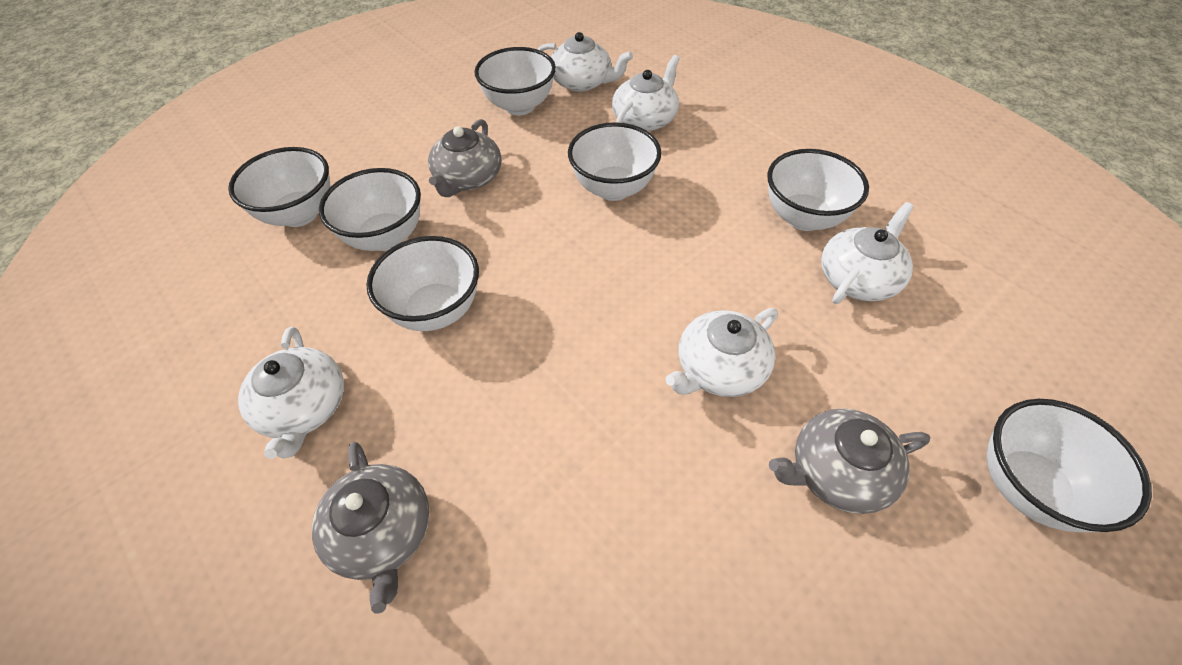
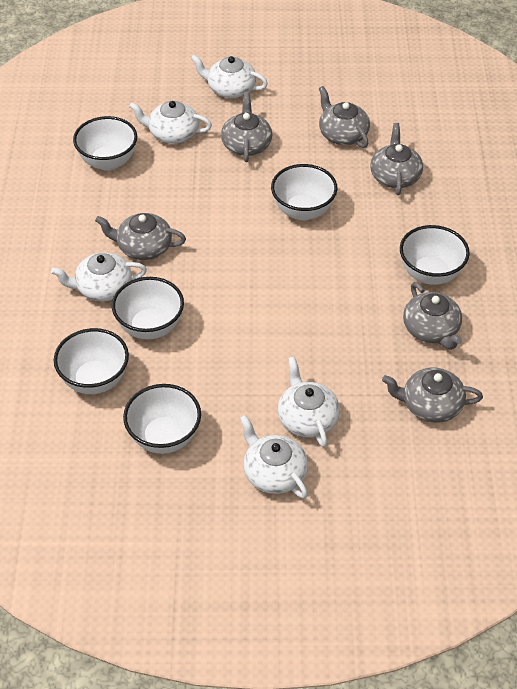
grey teapot: 3 -> 6
white bowl: 7 -> 6

